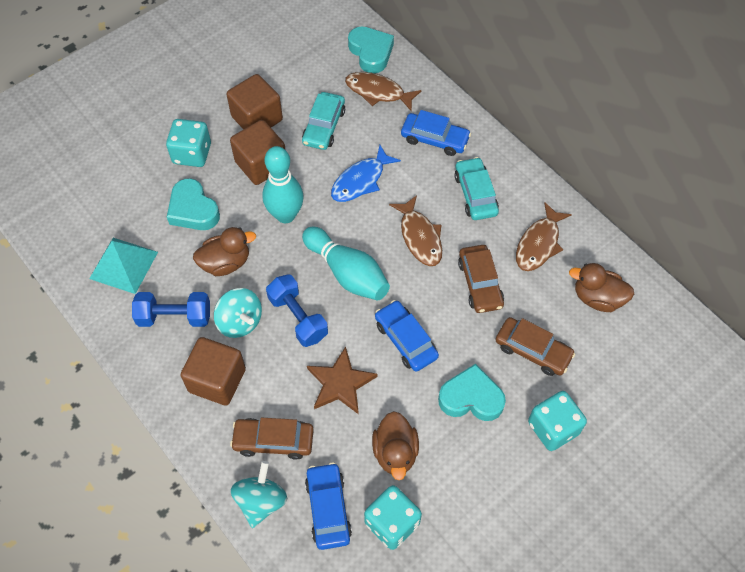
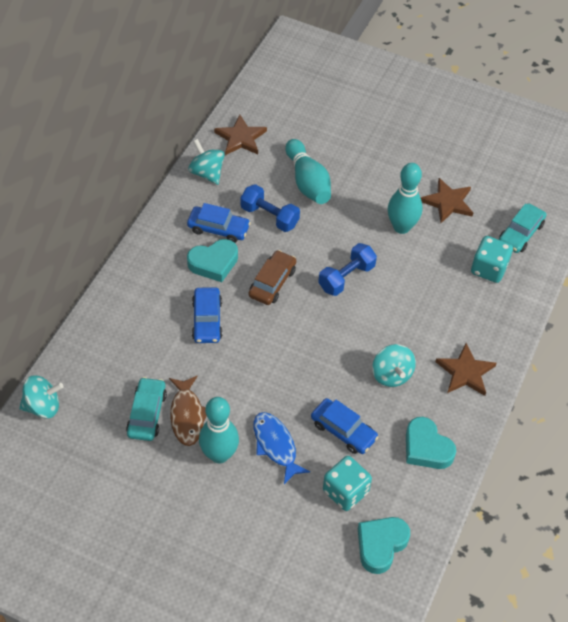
brown car: 3 -> 1
brown cube: 3 -> 0
brown duck: 3 -> 0
brown fish: 3 -> 1
brown star: 1 -> 3
turquoise bowling pin: 2 -> 3
turquoise dice: 3 -> 2
turquoise pyramid: 1 -> 0
turquoise spinning top: 2 -> 3

